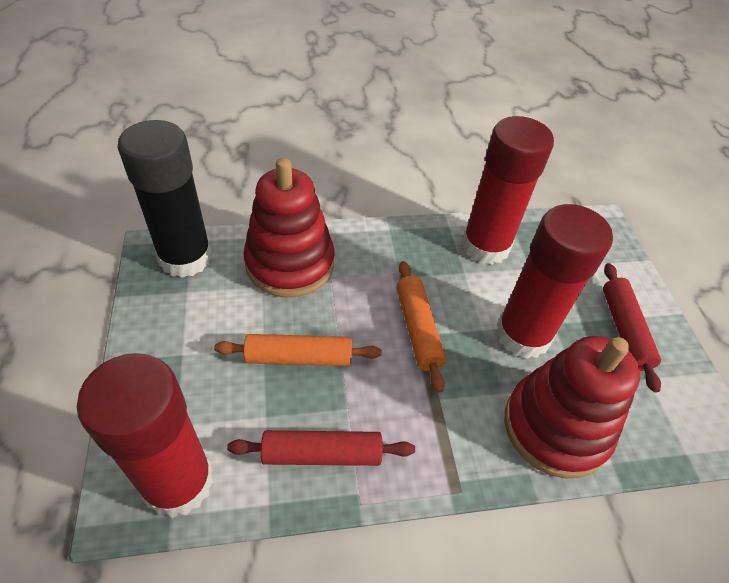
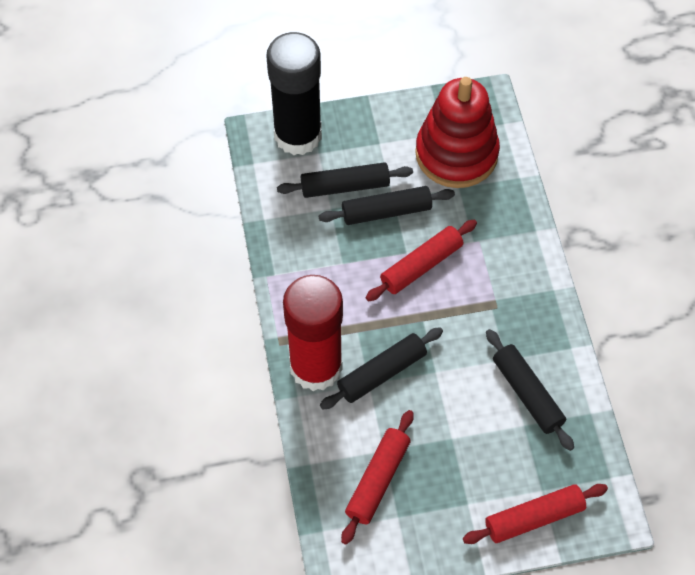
black rolling pin: 0 -> 4
orange rolling pin: 2 -> 0
red glue stick: 3 -> 1
red rolling pin: 2 -> 3
red stacking toy: 2 -> 1

